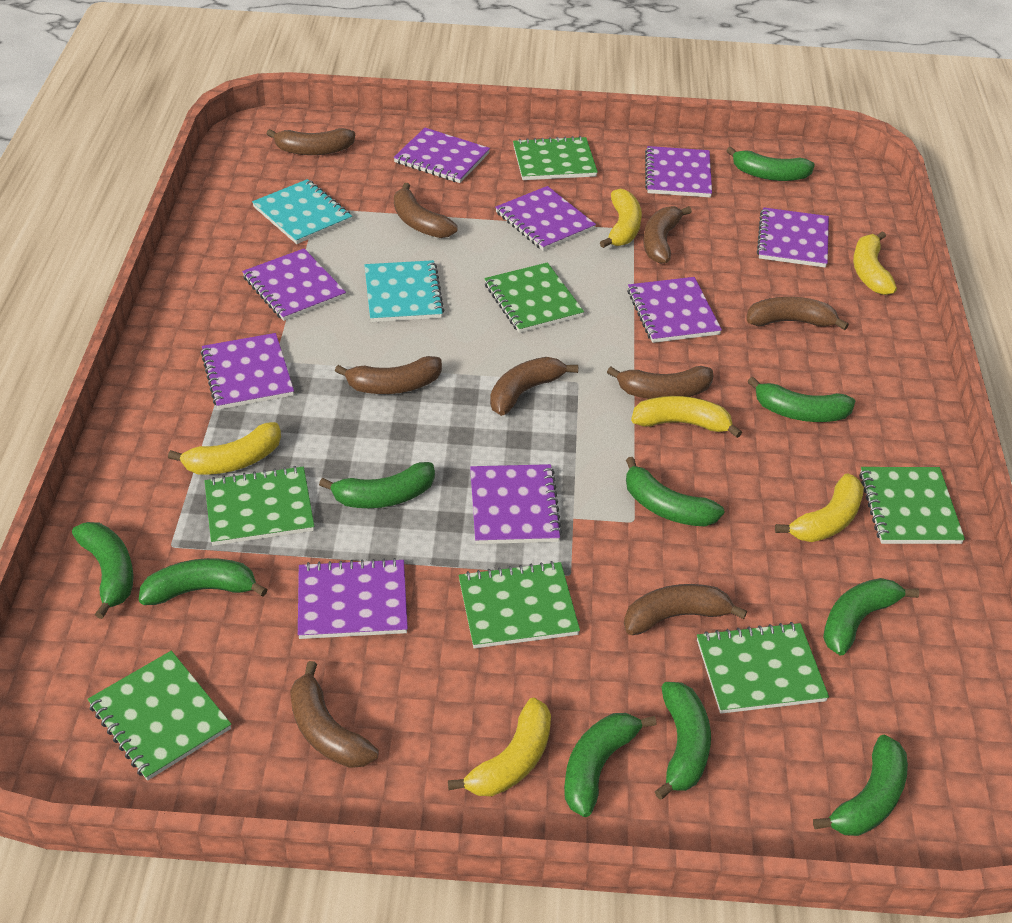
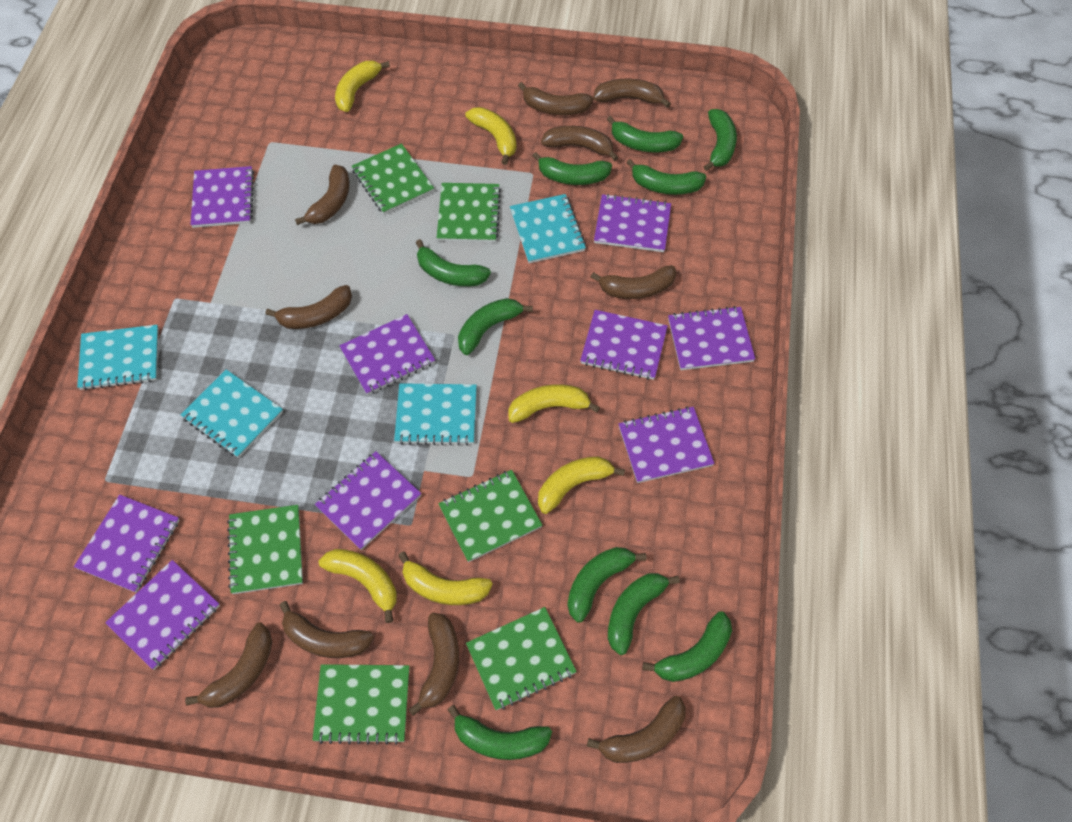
brown banana: 9 -> 10
green notebook: 7 -> 6
turquoise notebook: 2 -> 4

